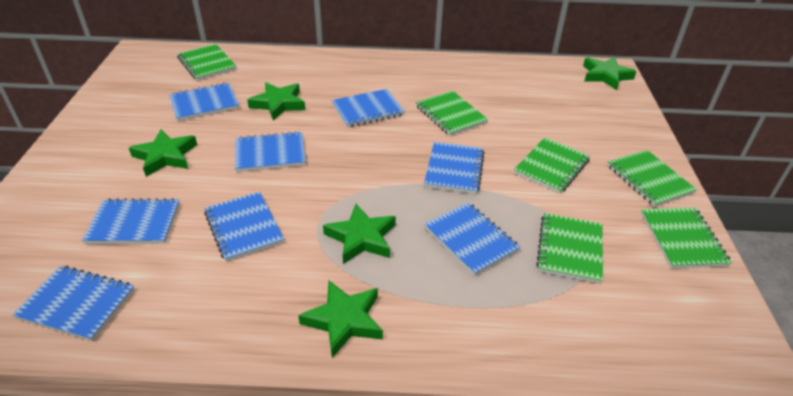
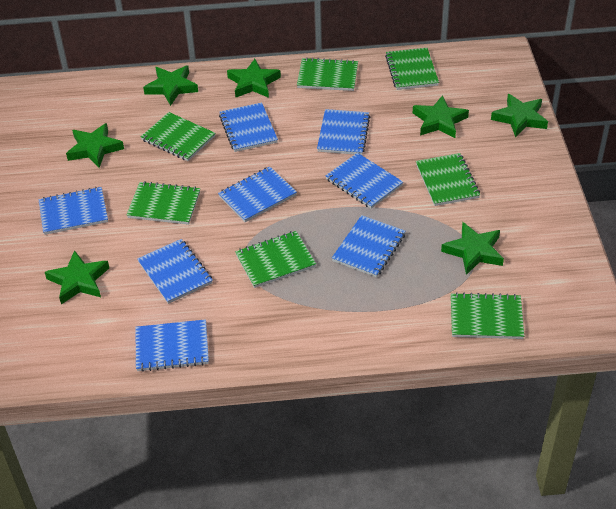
green notebook: 6 -> 7
green star: 5 -> 7

